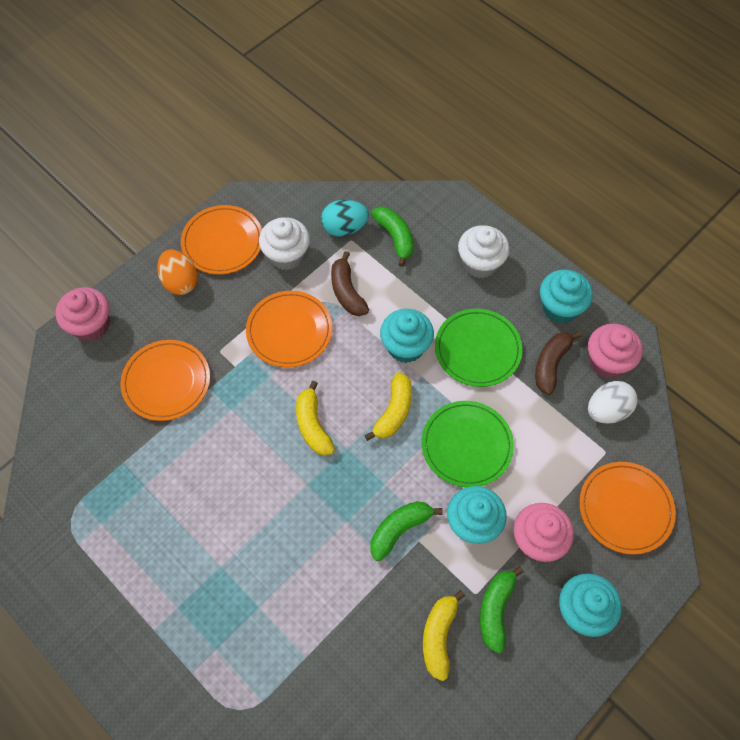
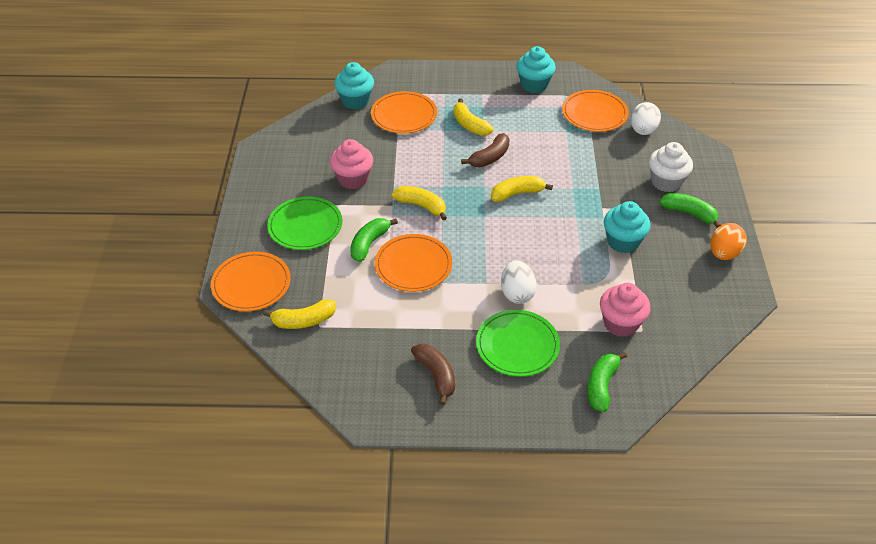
pink cupcake: 3 -> 2
turquoise cupcake: 4 -> 3
turquoise egg: 1 -> 0
white cupcake: 2 -> 1
white egg: 1 -> 2
yellow banana: 3 -> 4

